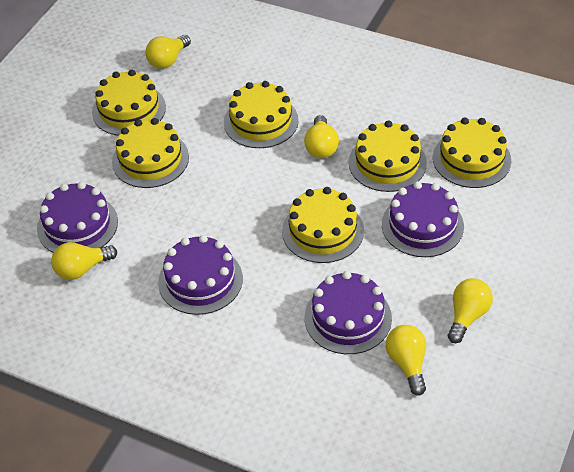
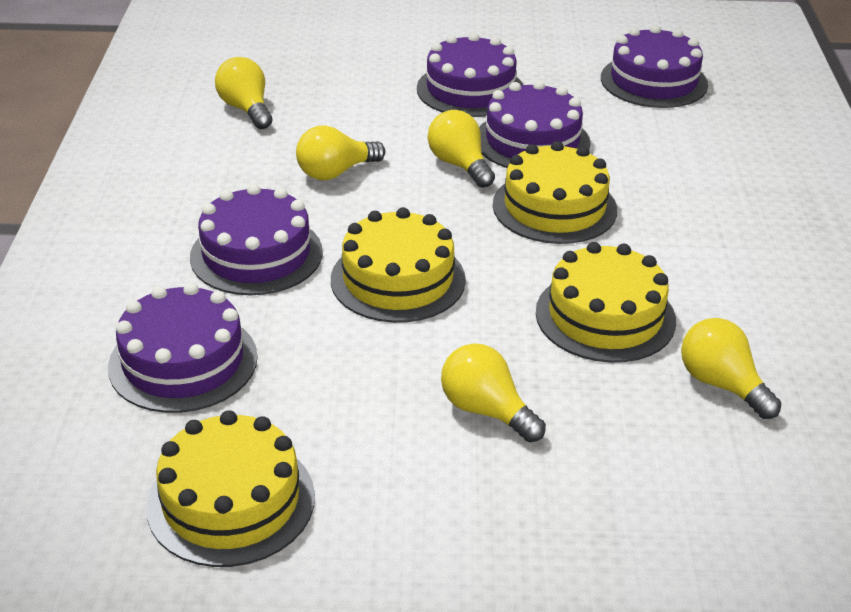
purple cake: 4 -> 5
yellow cake: 6 -> 4

